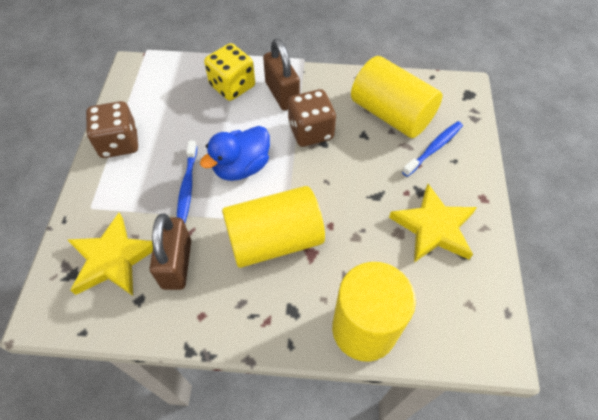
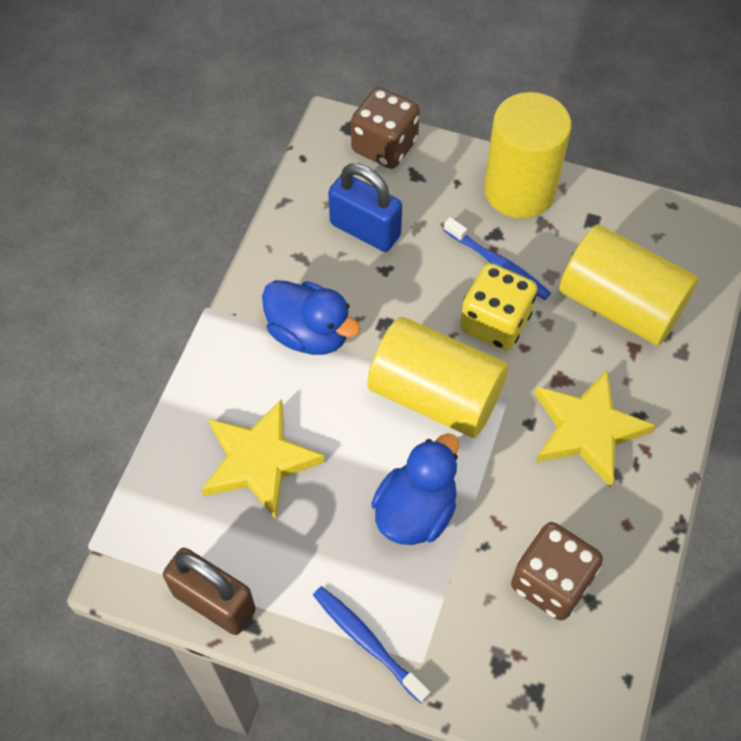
blue duck: 1 -> 2
blue padlock: 0 -> 1
brown padlock: 2 -> 1

